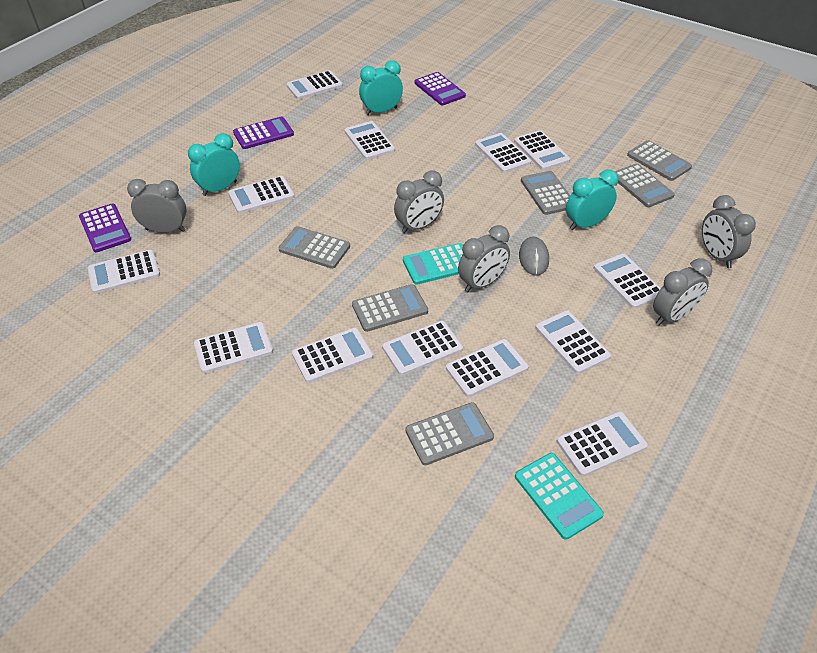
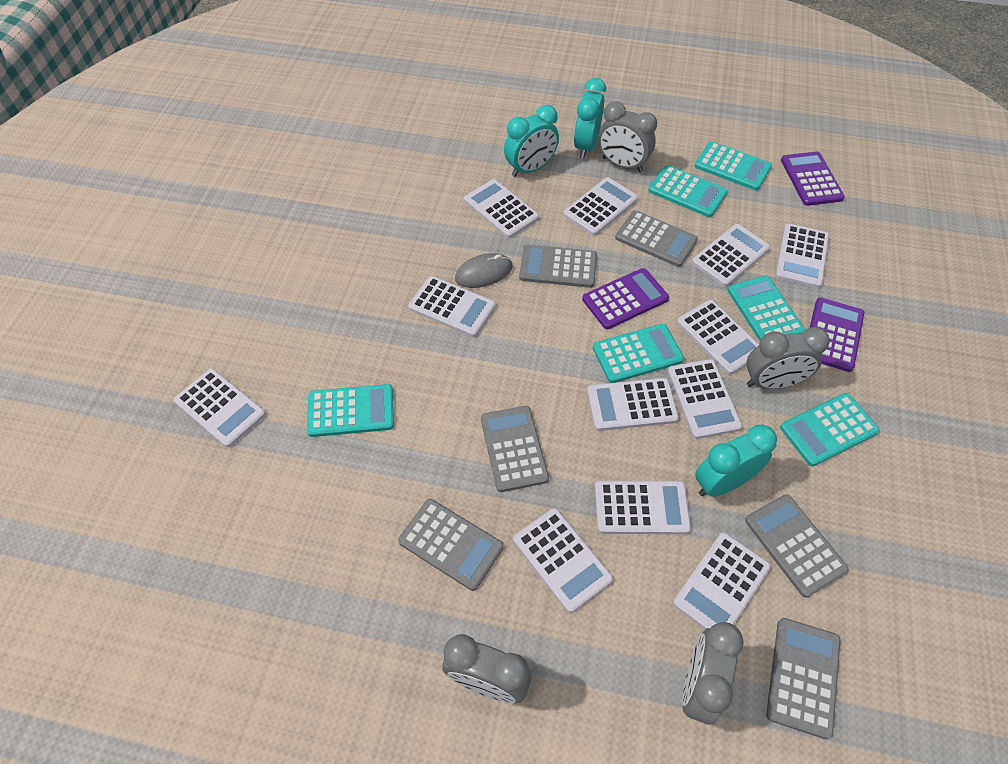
grey clock: 5 -> 4
turquoise calculator: 2 -> 6
white calculator: 13 -> 12

